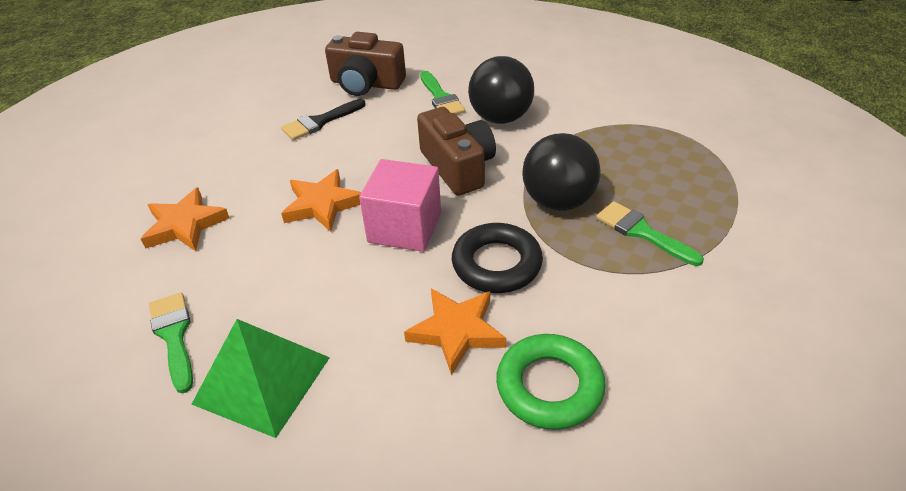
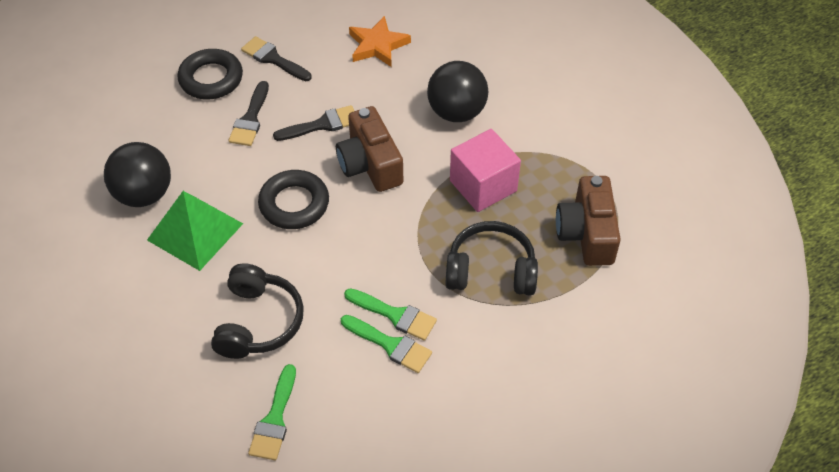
black brush: 1 -> 3
black headphones: 0 -> 2
black ring: 1 -> 2
green ring: 1 -> 0
orange star: 3 -> 1

